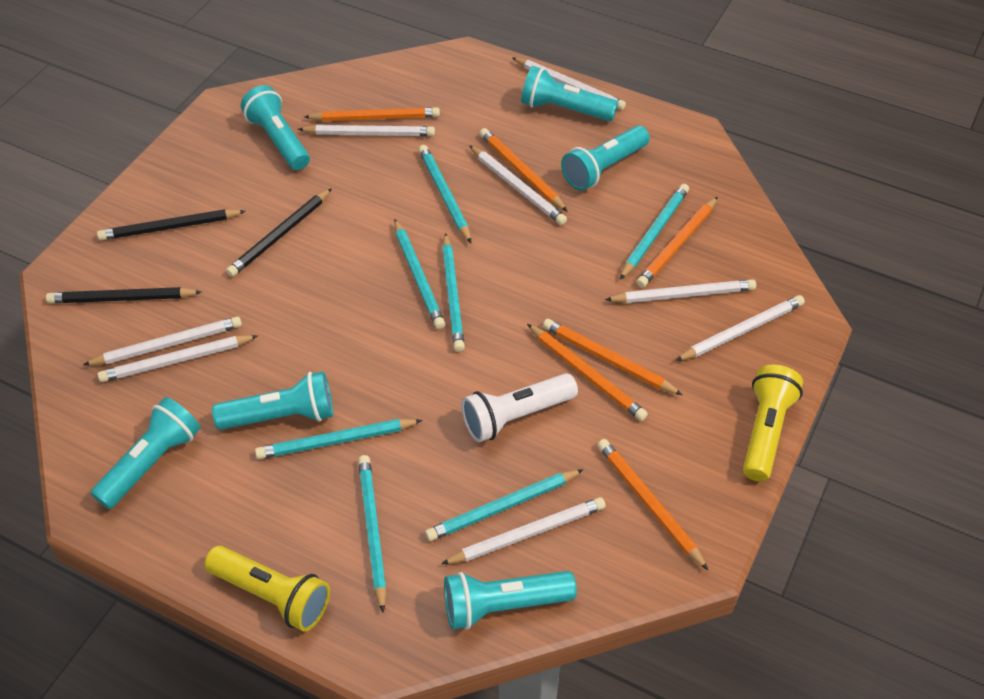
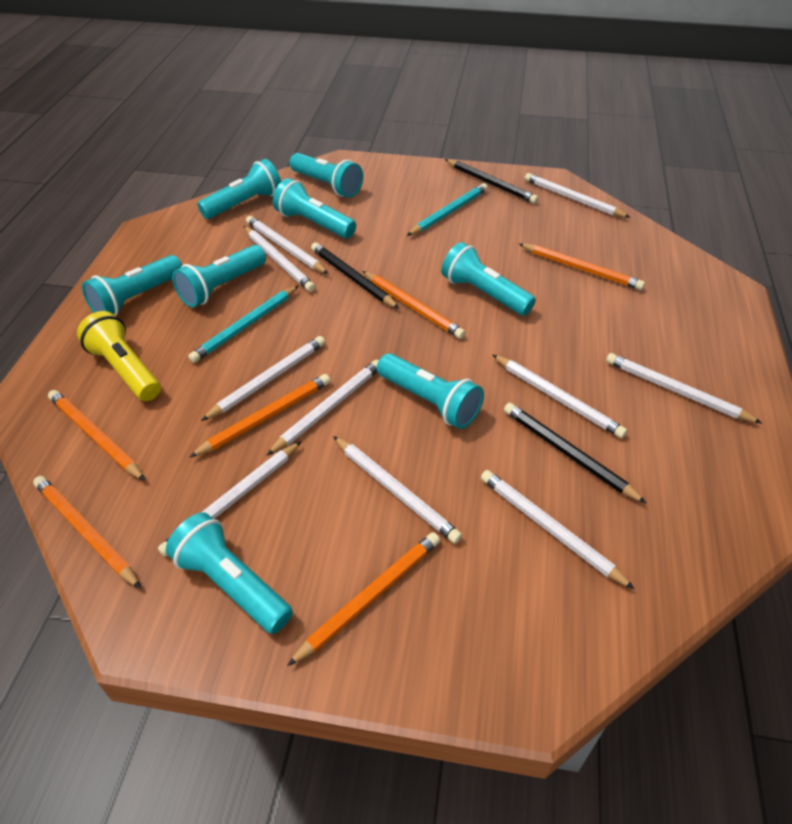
turquoise flashlight: 6 -> 8
turquoise pencil: 7 -> 2
white flashlight: 1 -> 0
white pencil: 8 -> 10
yellow flashlight: 2 -> 1

